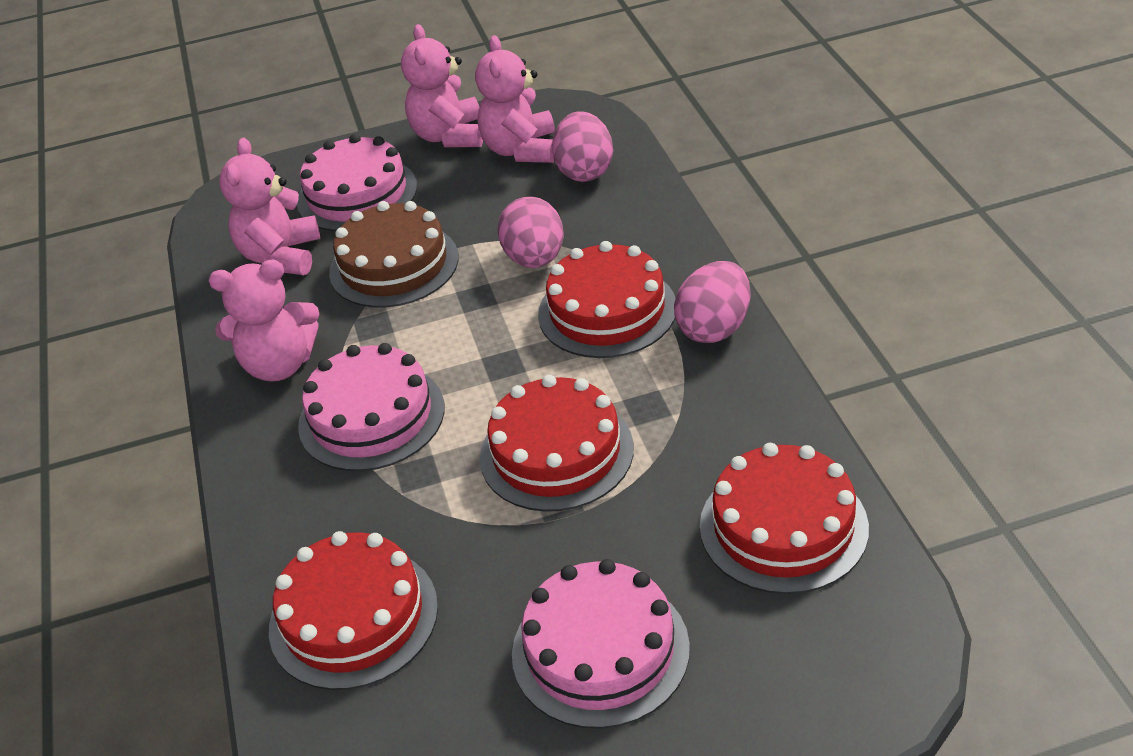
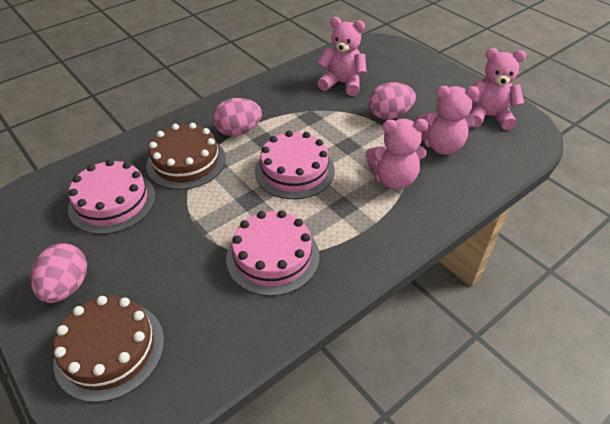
brown cake: 1 -> 2
red cake: 4 -> 0

